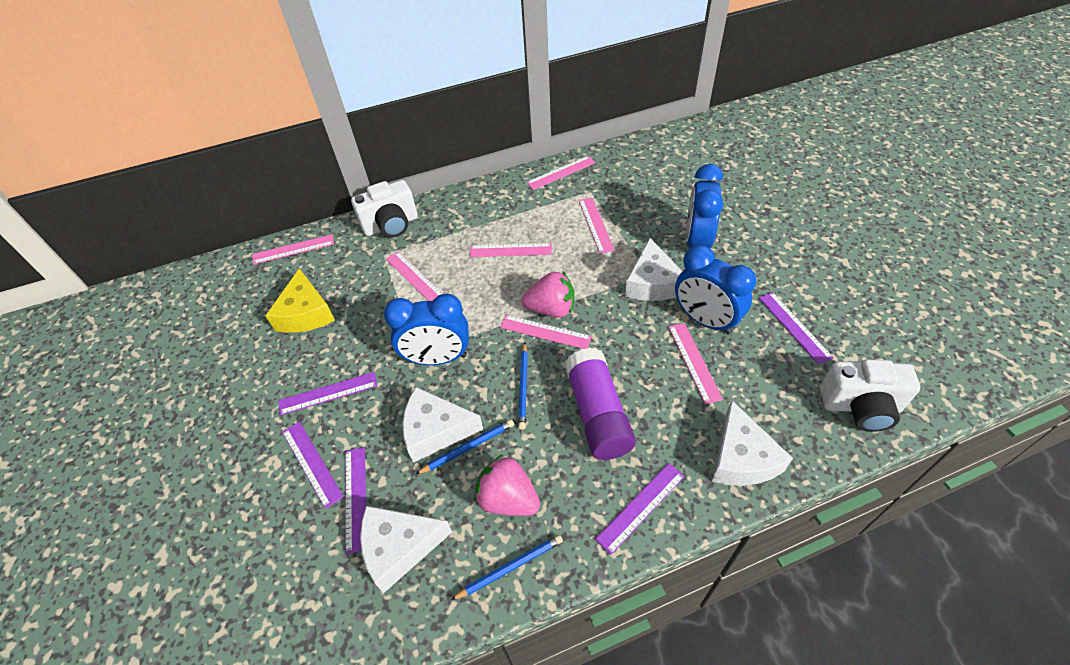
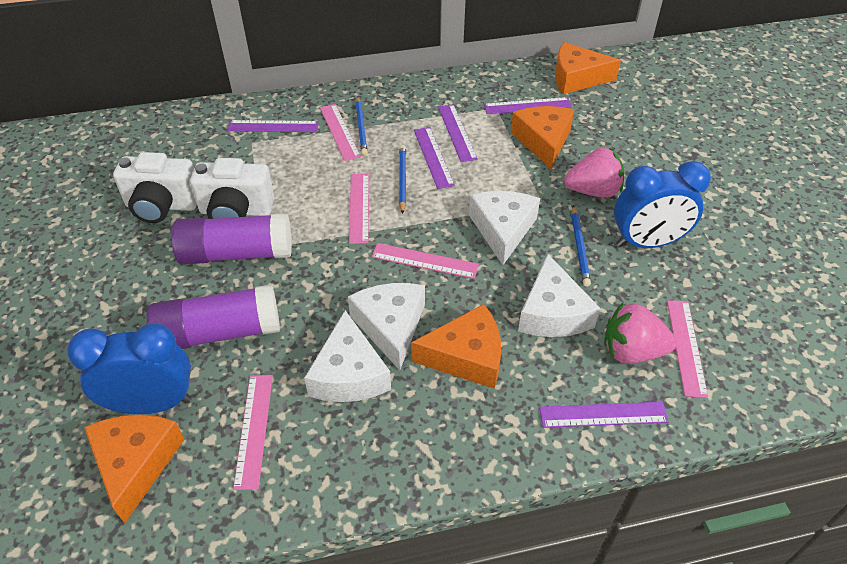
blue clock: 3 -> 2
orange cheese: 0 -> 4
pink ruler: 7 -> 5
purple glue stick: 1 -> 2
yellow cheese: 1 -> 0

